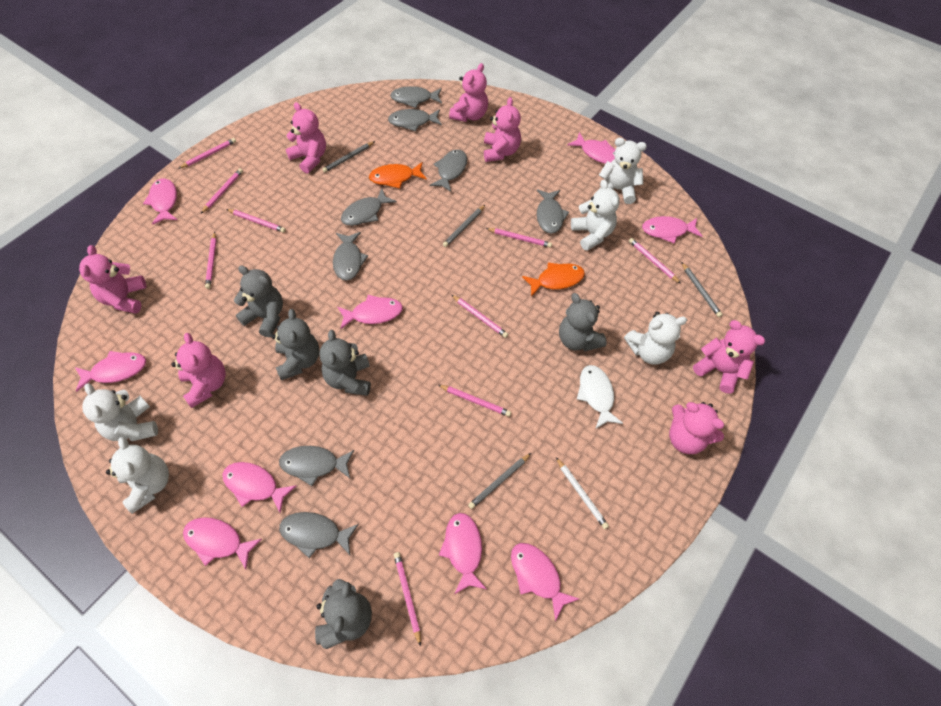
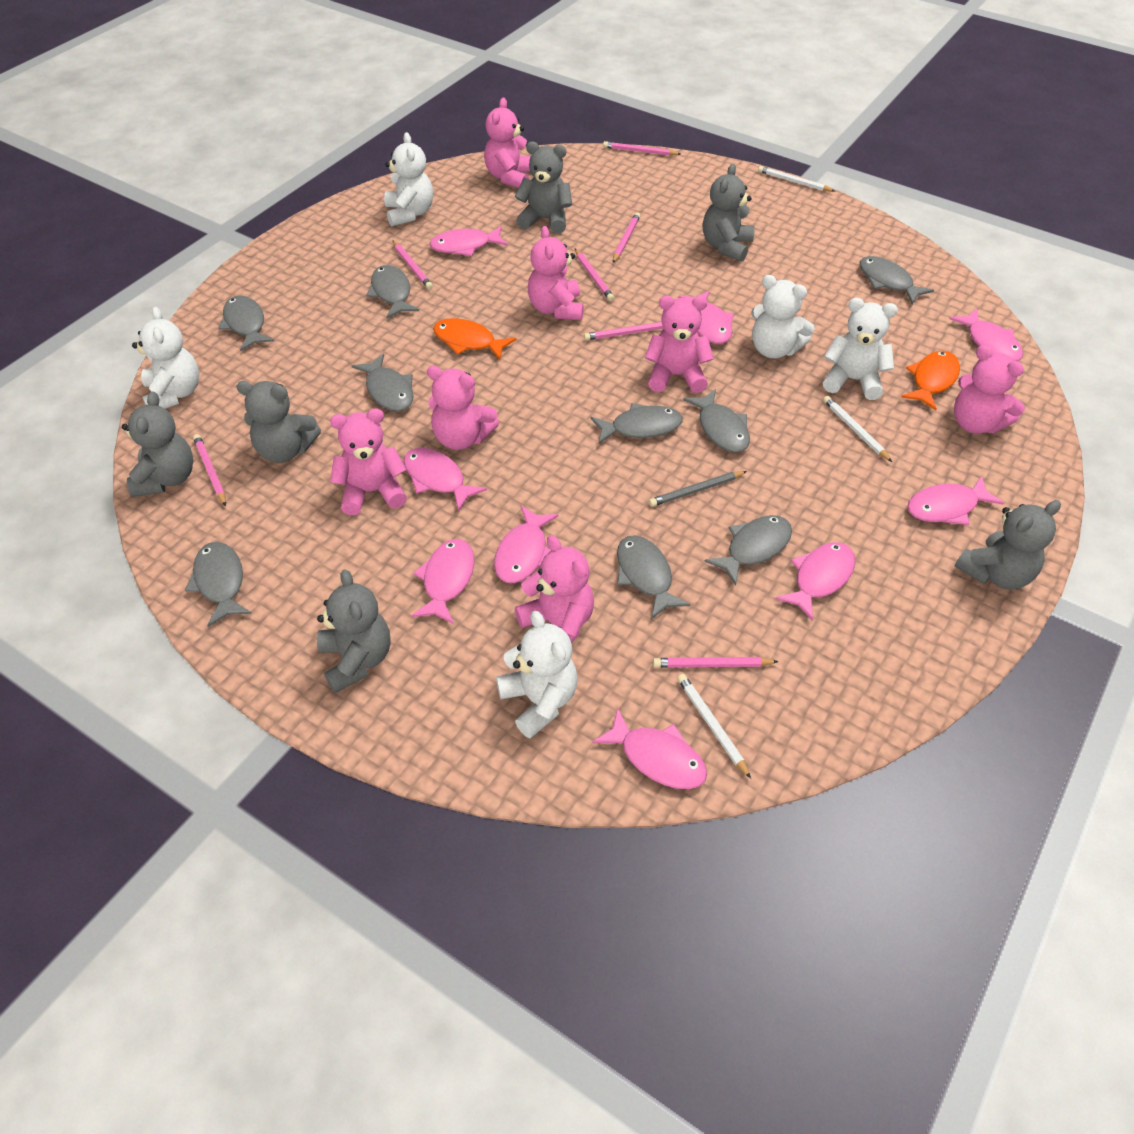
grey fish: 8 -> 9
grey pencil: 4 -> 1
grey teddy bear: 5 -> 6
pink pencil: 9 -> 7
white fish: 1 -> 0
white pencil: 1 -> 3

